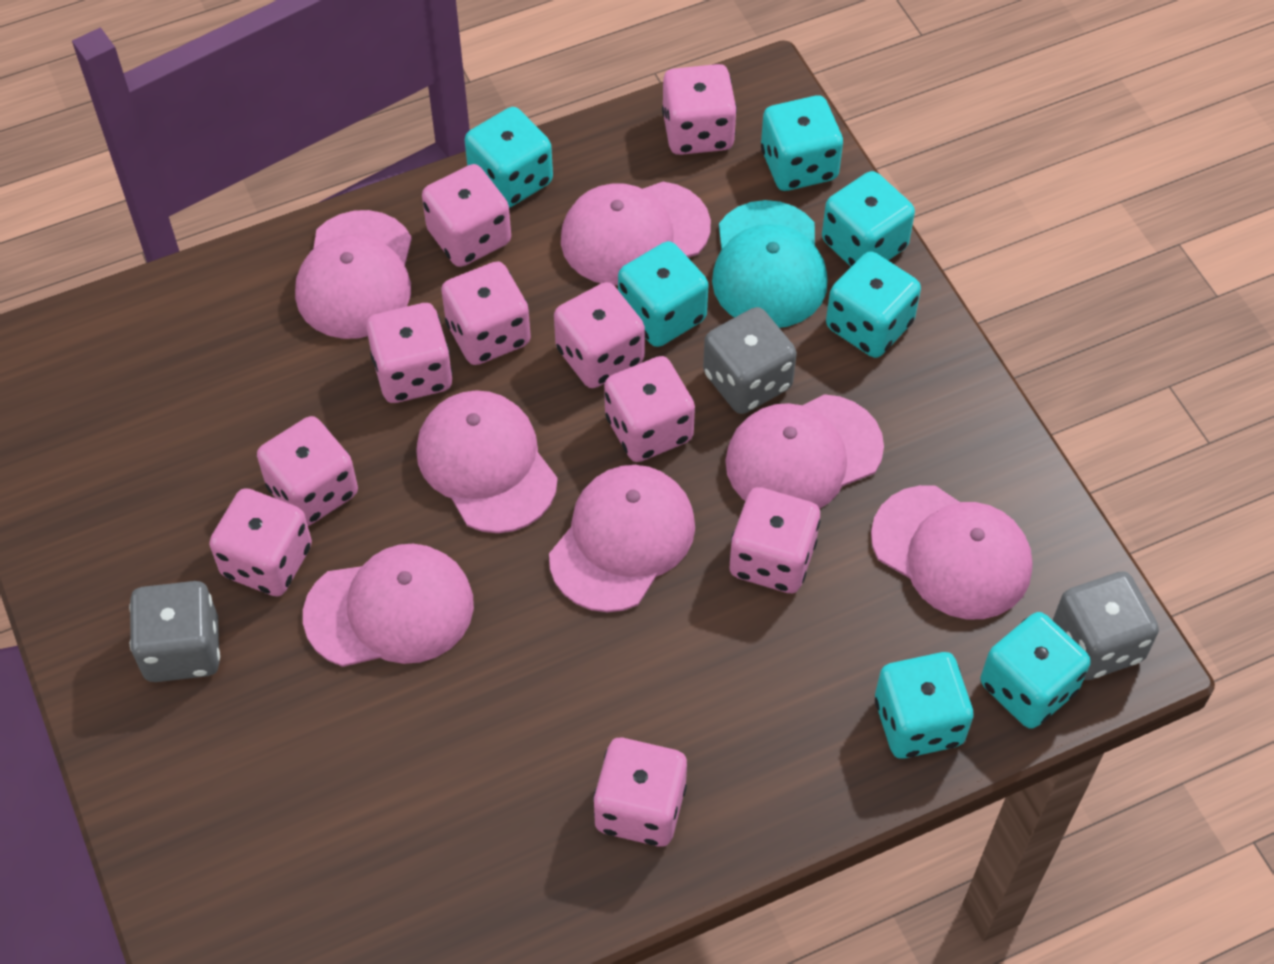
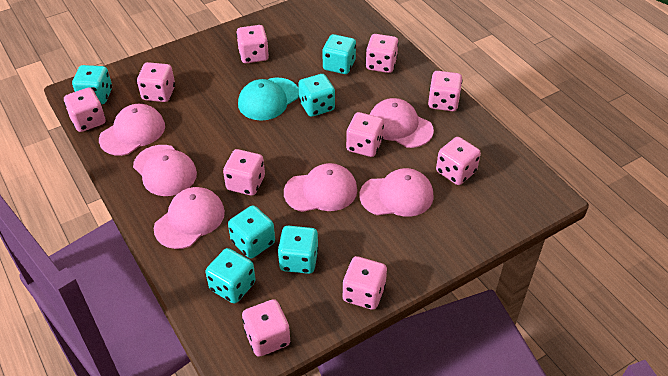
grey dice: 3 -> 0
pink cap: 7 -> 6
turquoise dice: 7 -> 6

